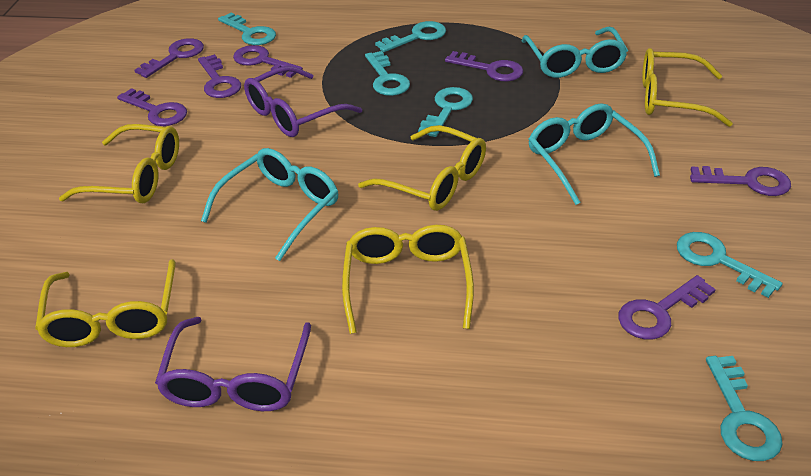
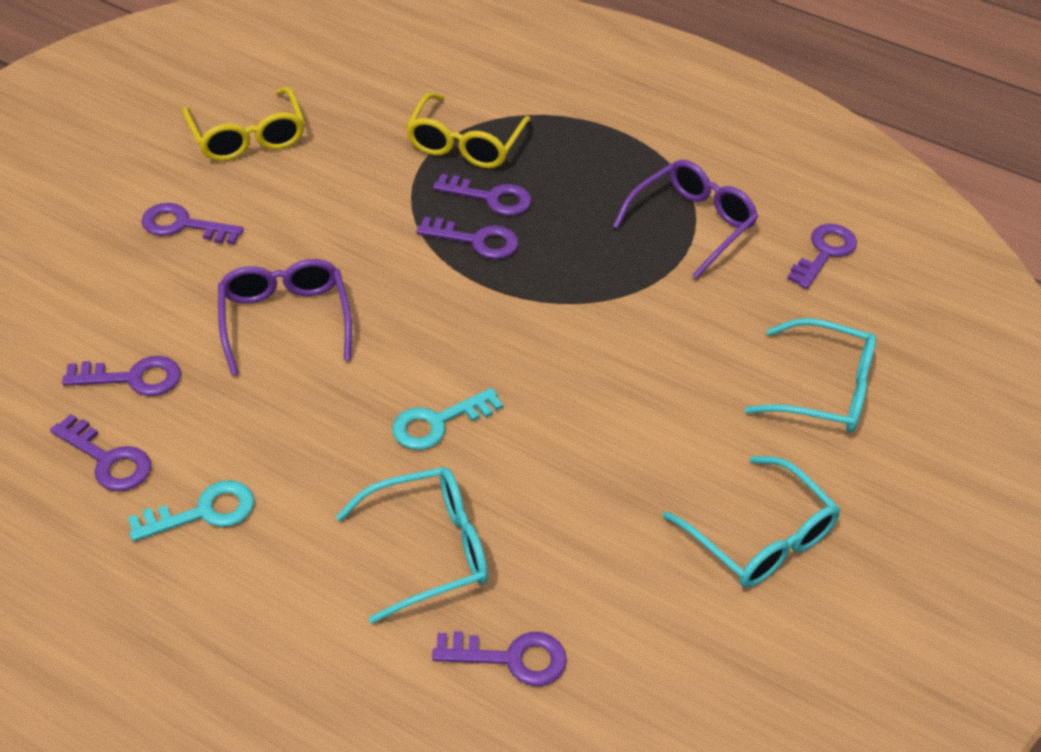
turquoise key: 6 -> 2
yellow glasses: 5 -> 2

